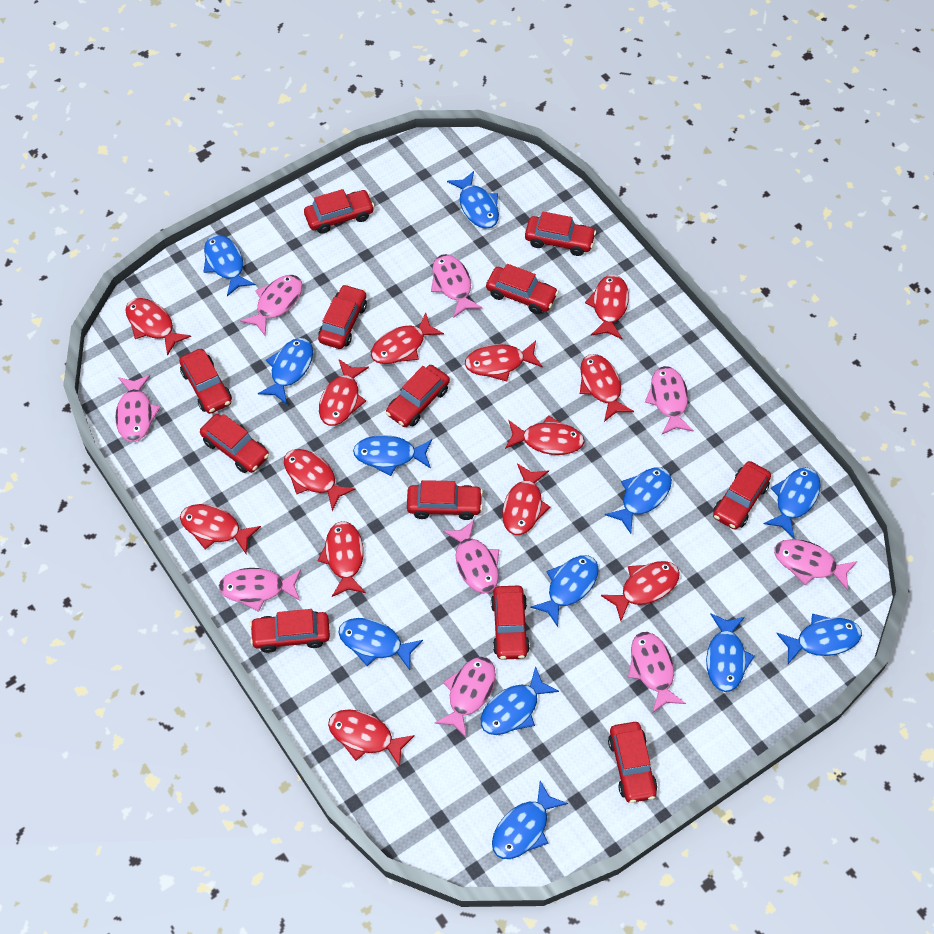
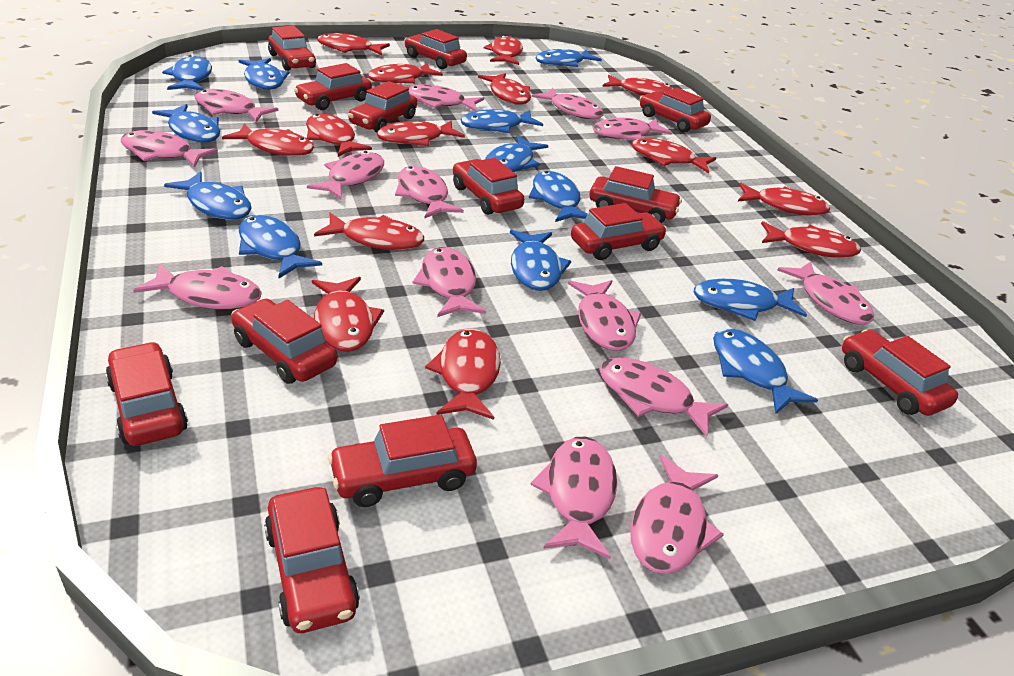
pink fish: 9 -> 14
red car: 12 -> 13
red fish: 13 -> 14

